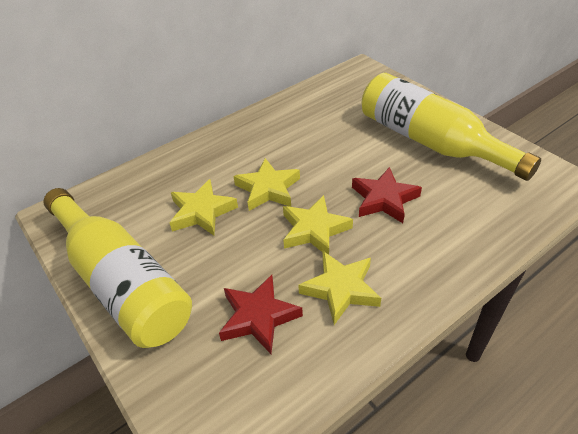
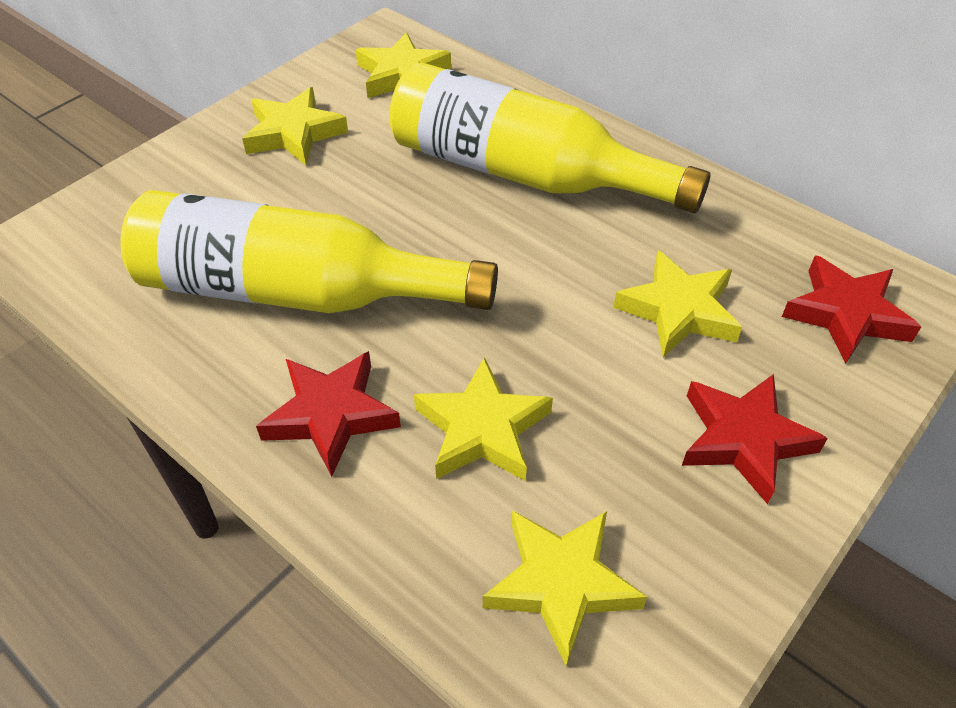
red star: 2 -> 3
yellow star: 4 -> 5

